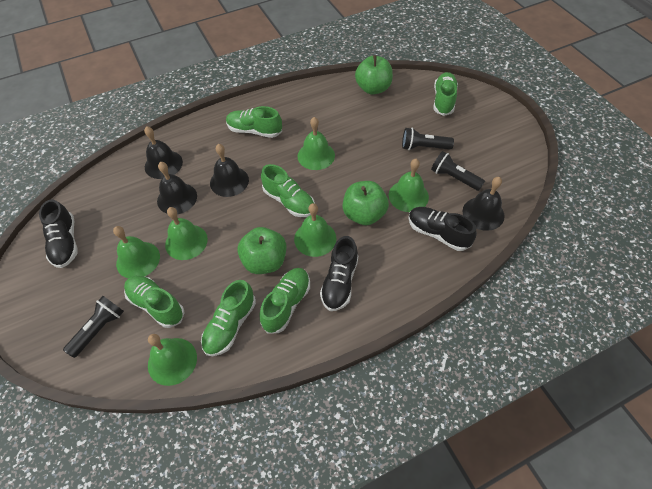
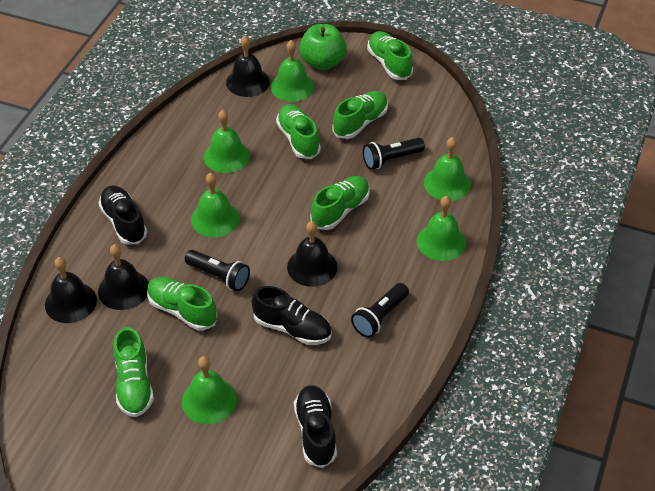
green apple: 3 -> 1

